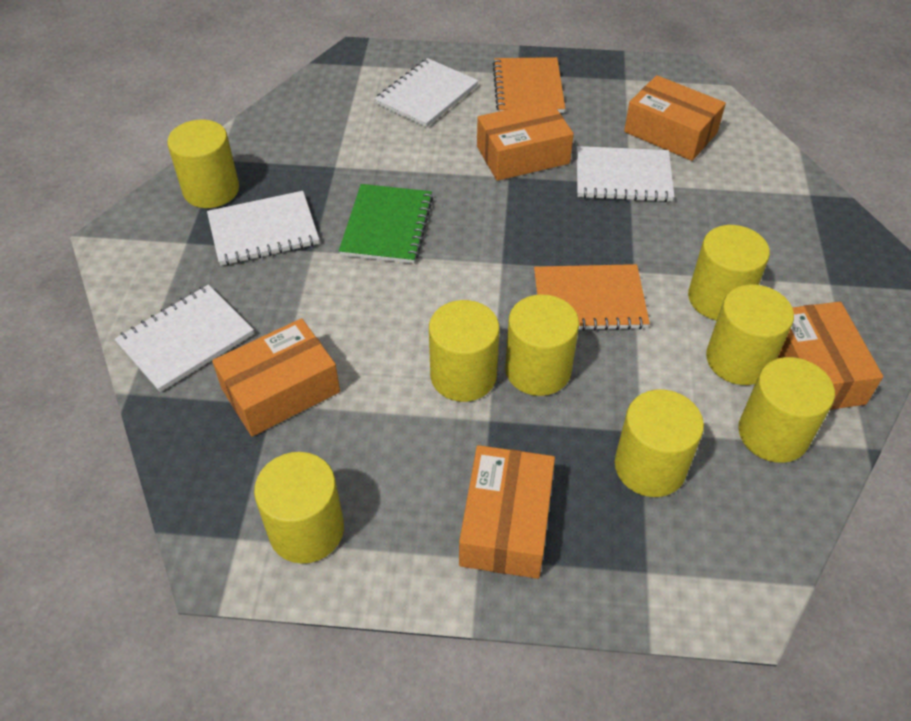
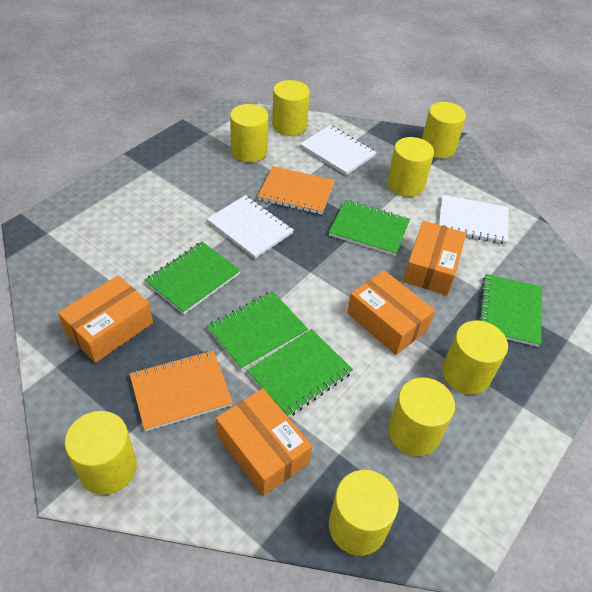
green notebook: 1 -> 5
orange box: 5 -> 4
white notebook: 4 -> 3

